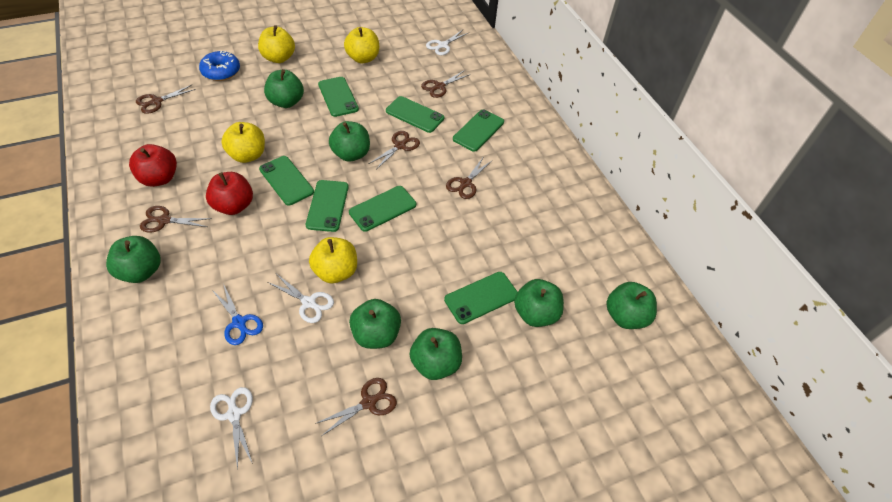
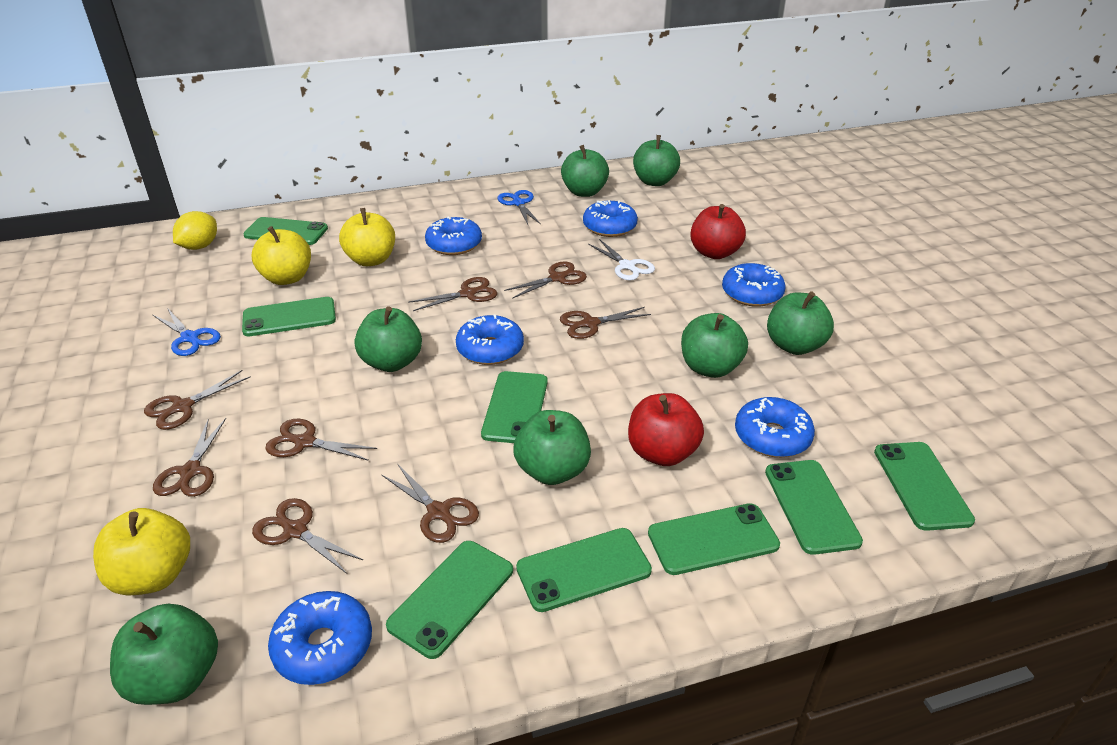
blue donut: 1 -> 6
blue scissors: 1 -> 2
brown scissors: 6 -> 8
green phone: 7 -> 8
white scissors: 3 -> 1
yellow apple: 4 -> 3
yellow lemon: 0 -> 1

